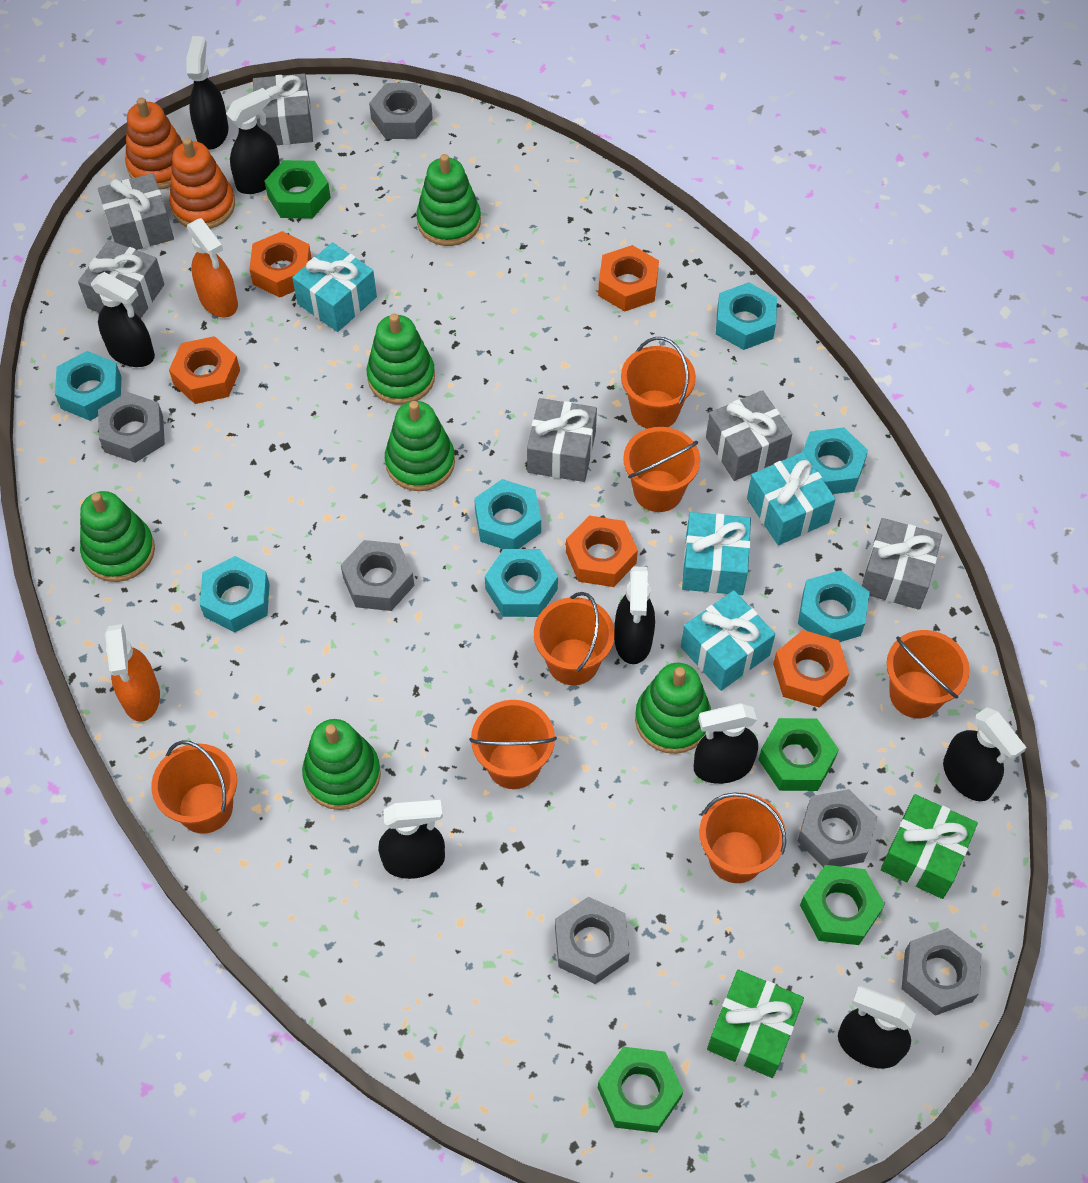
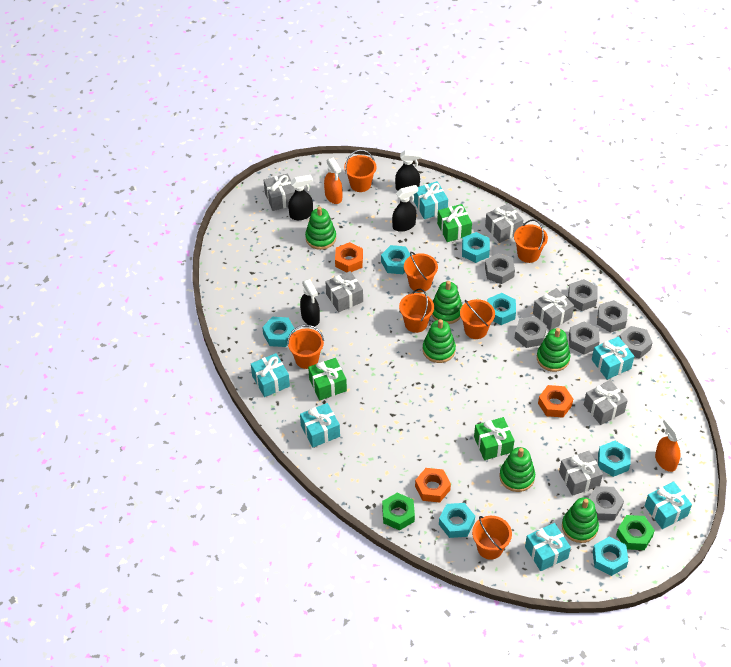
black spray bottle: 8 -> 4
green gift: 2 -> 3
green nut: 4 -> 2
grey nut: 6 -> 7
orange nut: 5 -> 3
orange stacking toy: 2 -> 0
turquoise gift: 4 -> 6

